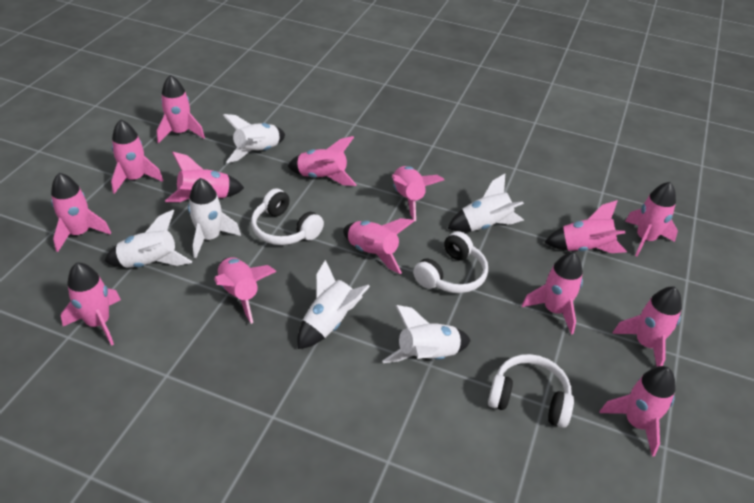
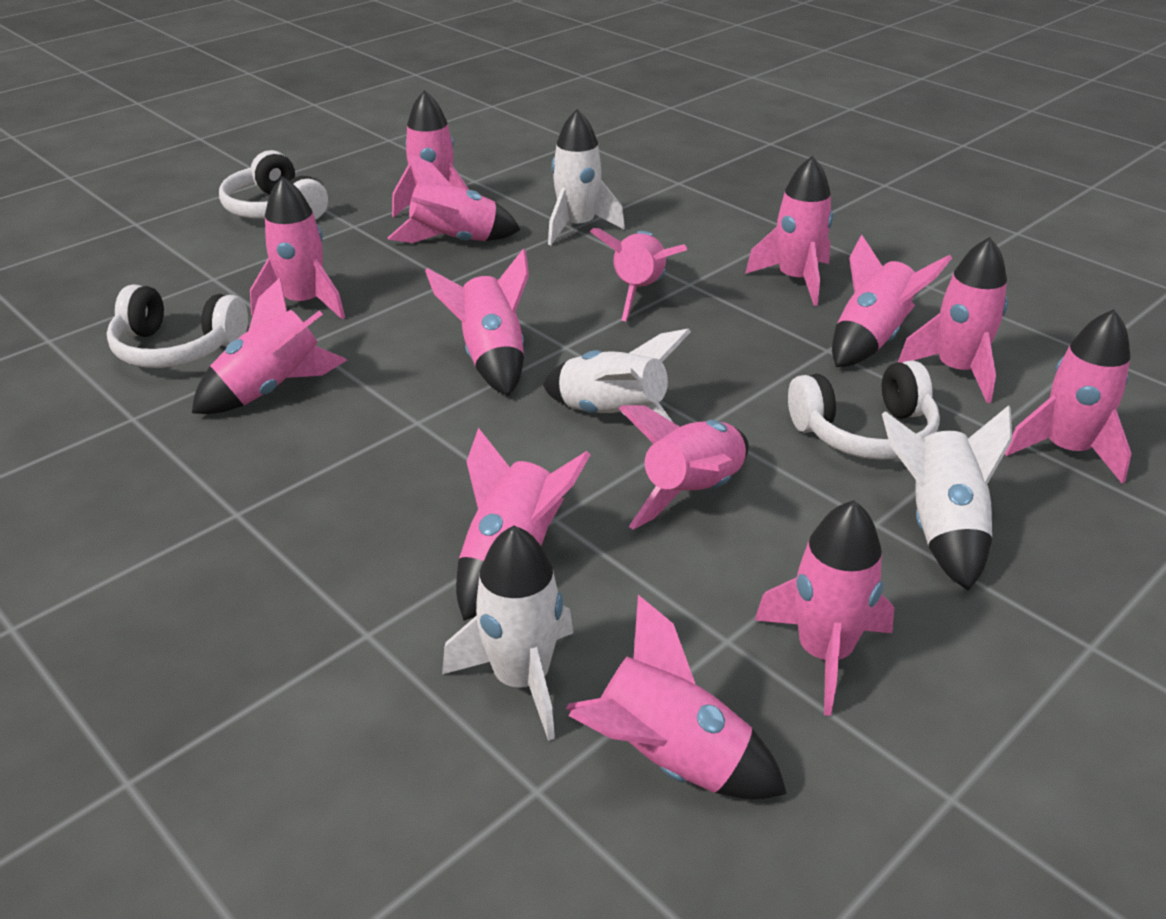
white rocket: 6 -> 4

